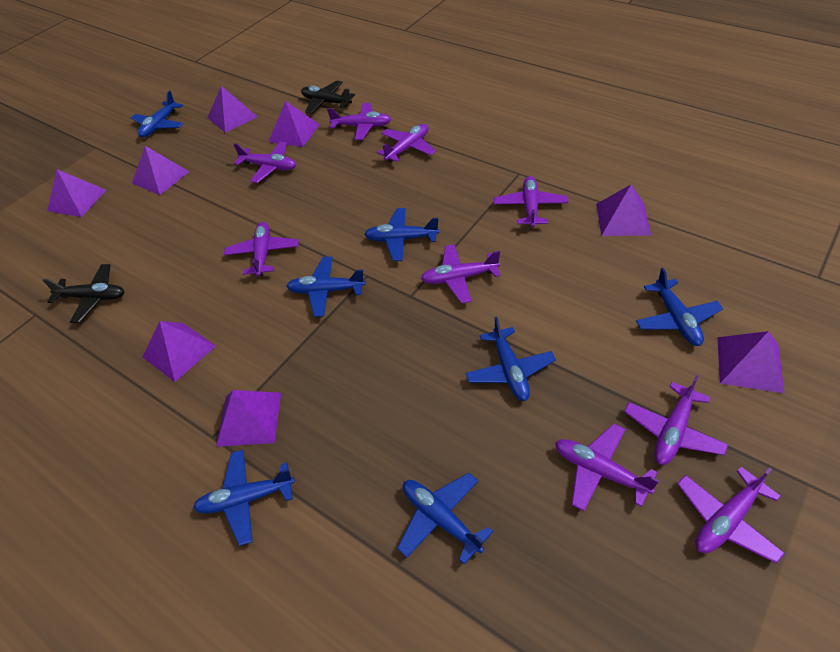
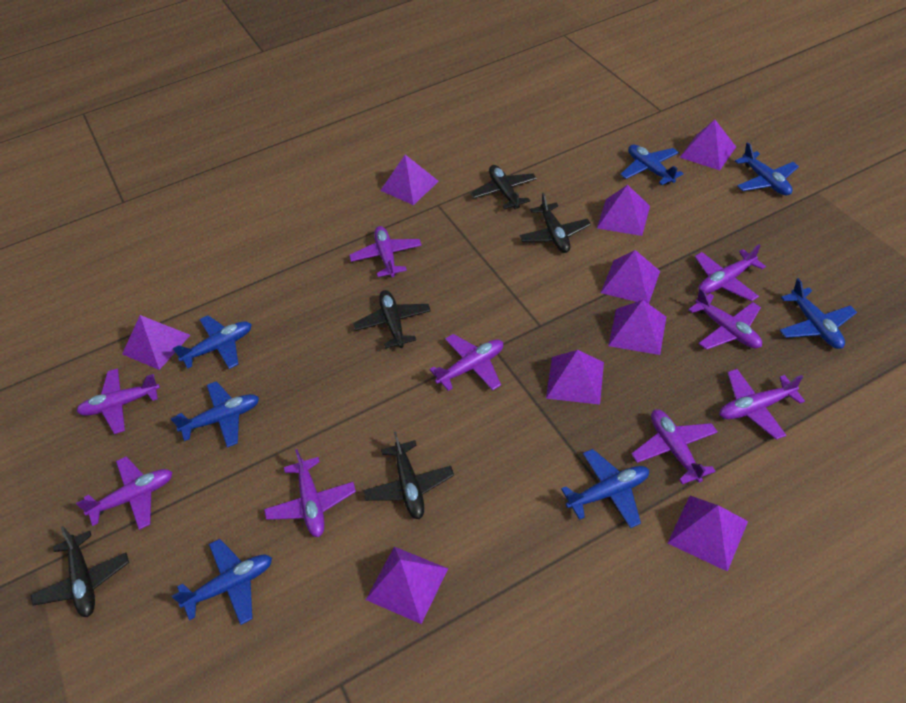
black plane: 2 -> 5
purple pyramid: 8 -> 9

